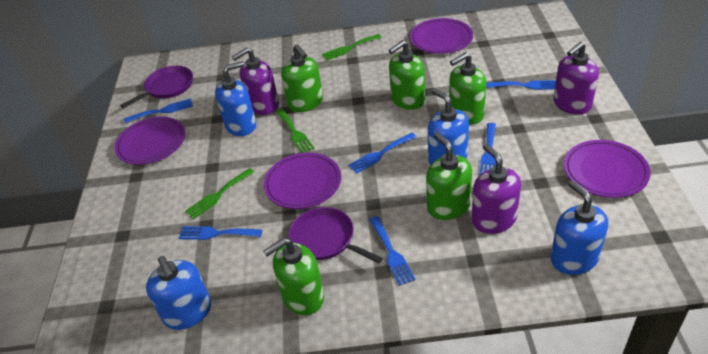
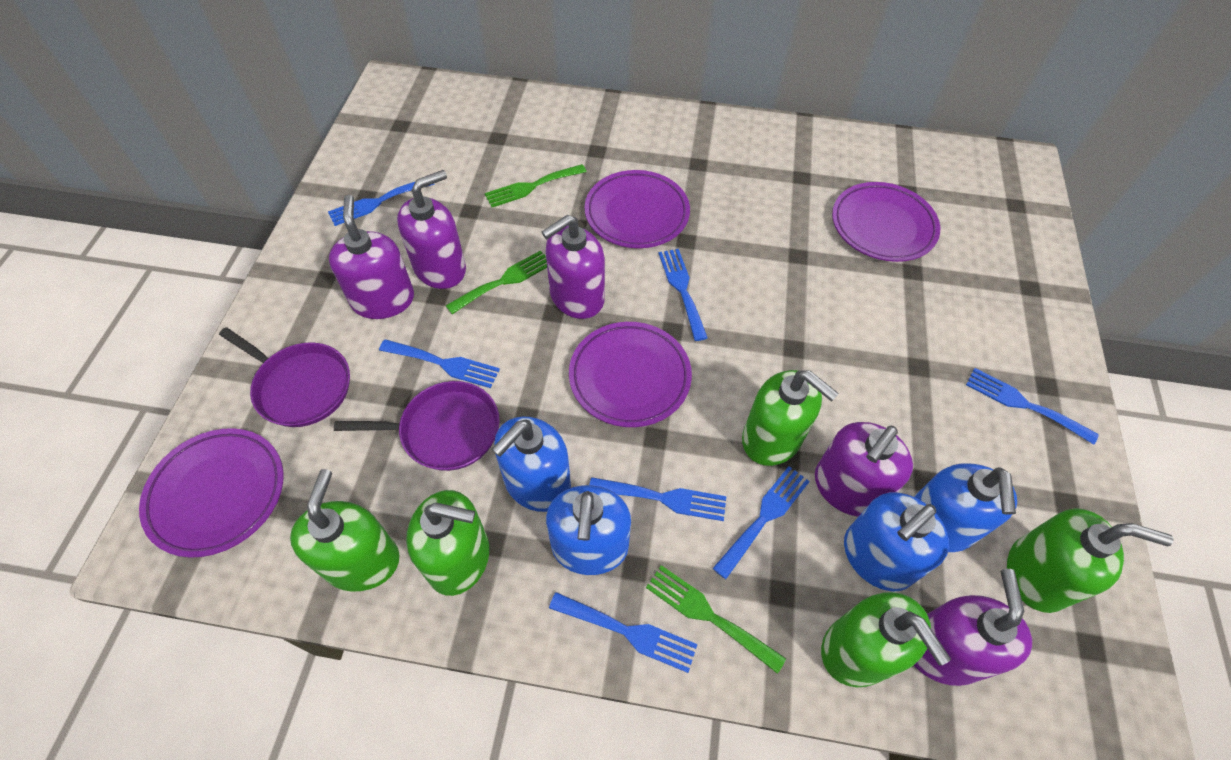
blue fork: 6 -> 7
purple soap dispenser: 3 -> 5

